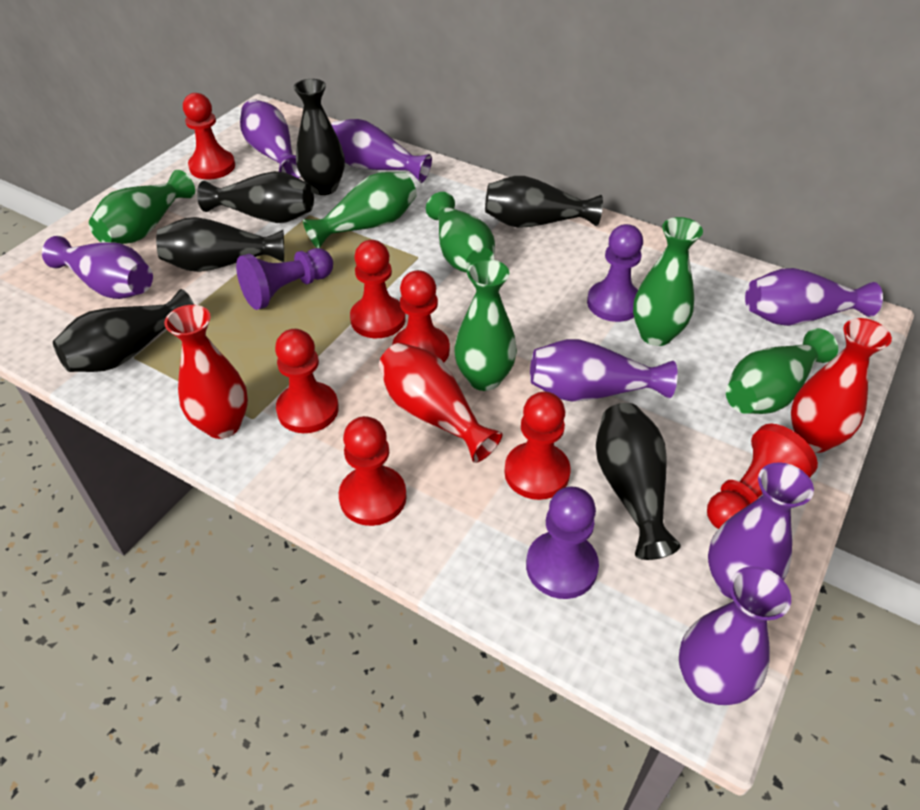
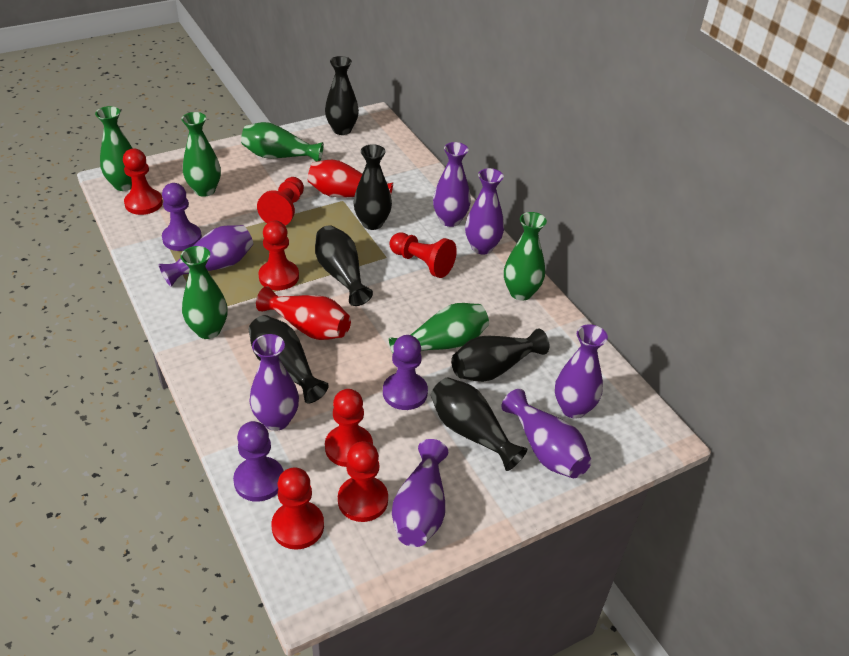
red vase: 3 -> 2

